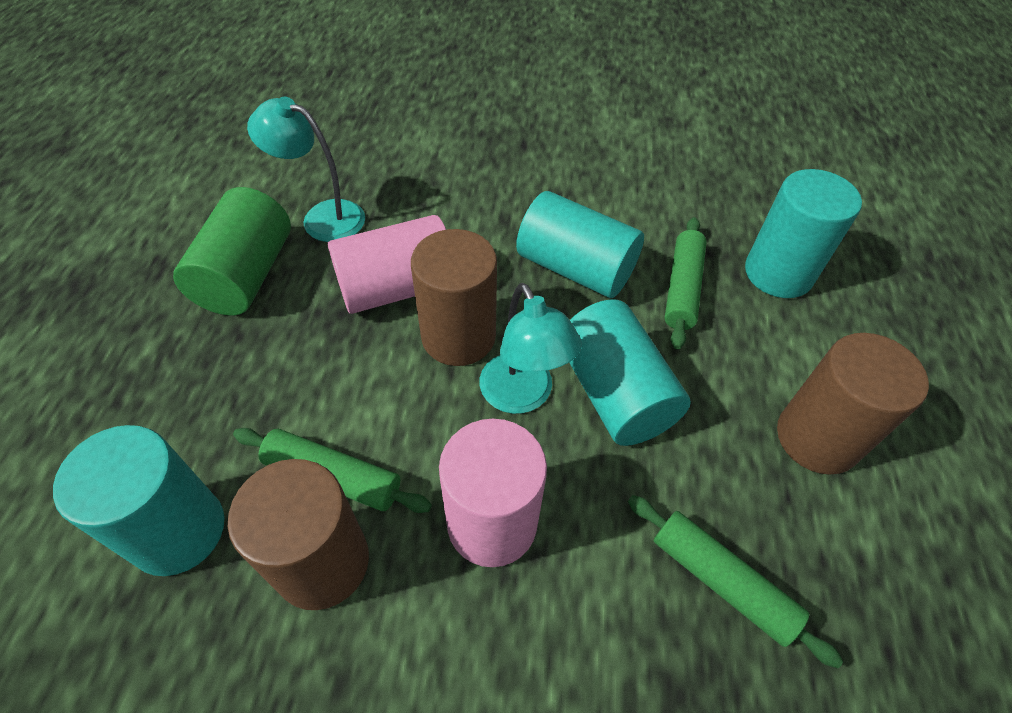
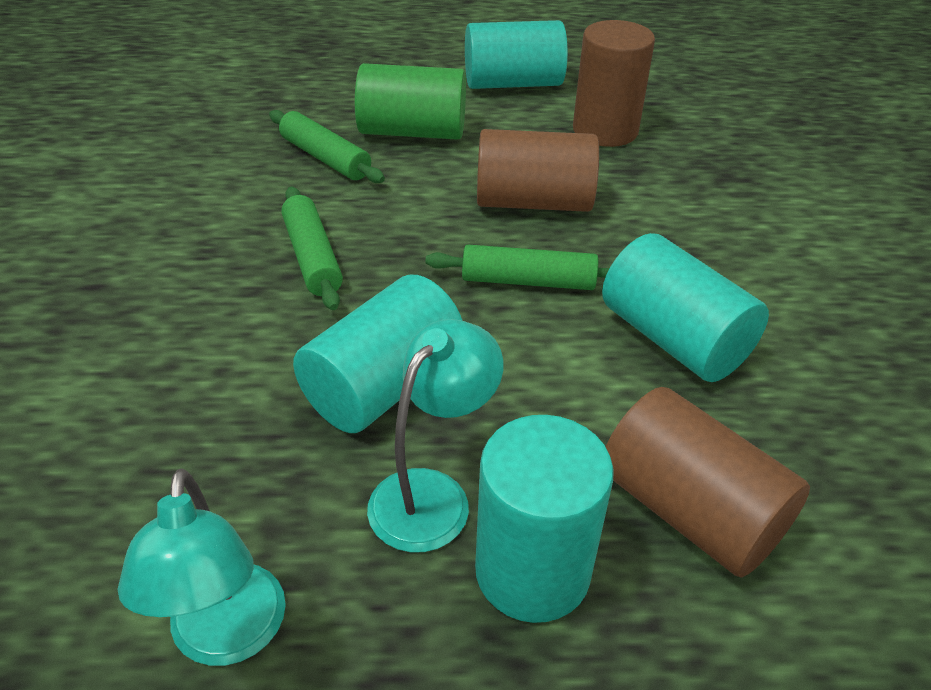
pink cylinder: 2 -> 0

